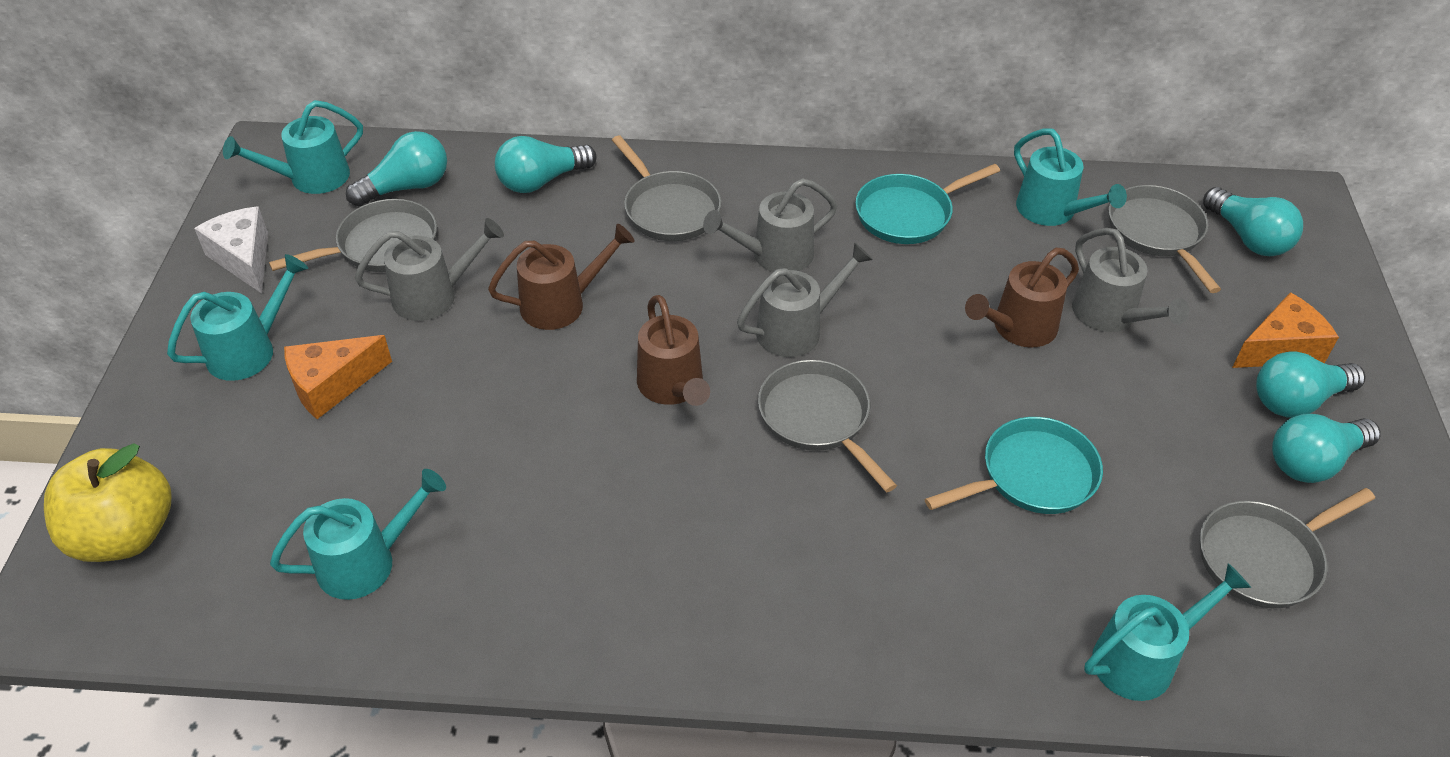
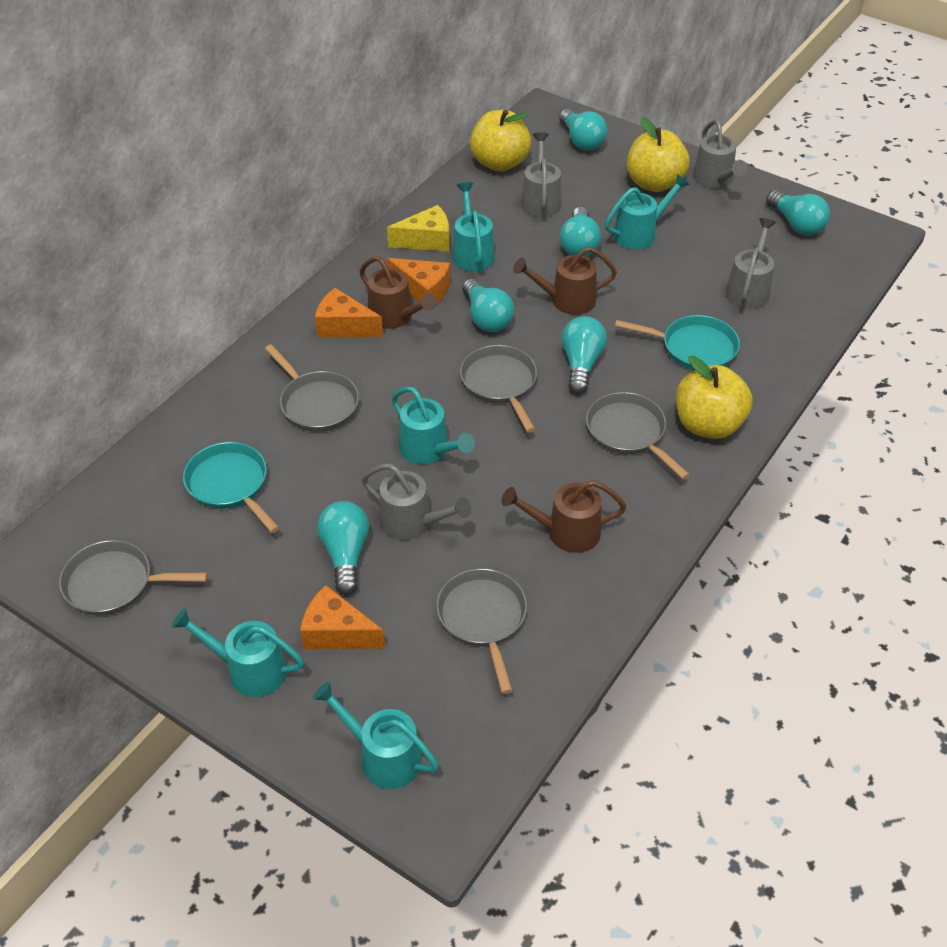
orange cheese: 2 -> 3
turquoise light bulb: 5 -> 6
white cheese: 1 -> 0
yellow apple: 1 -> 3
yellow cheese: 0 -> 1

